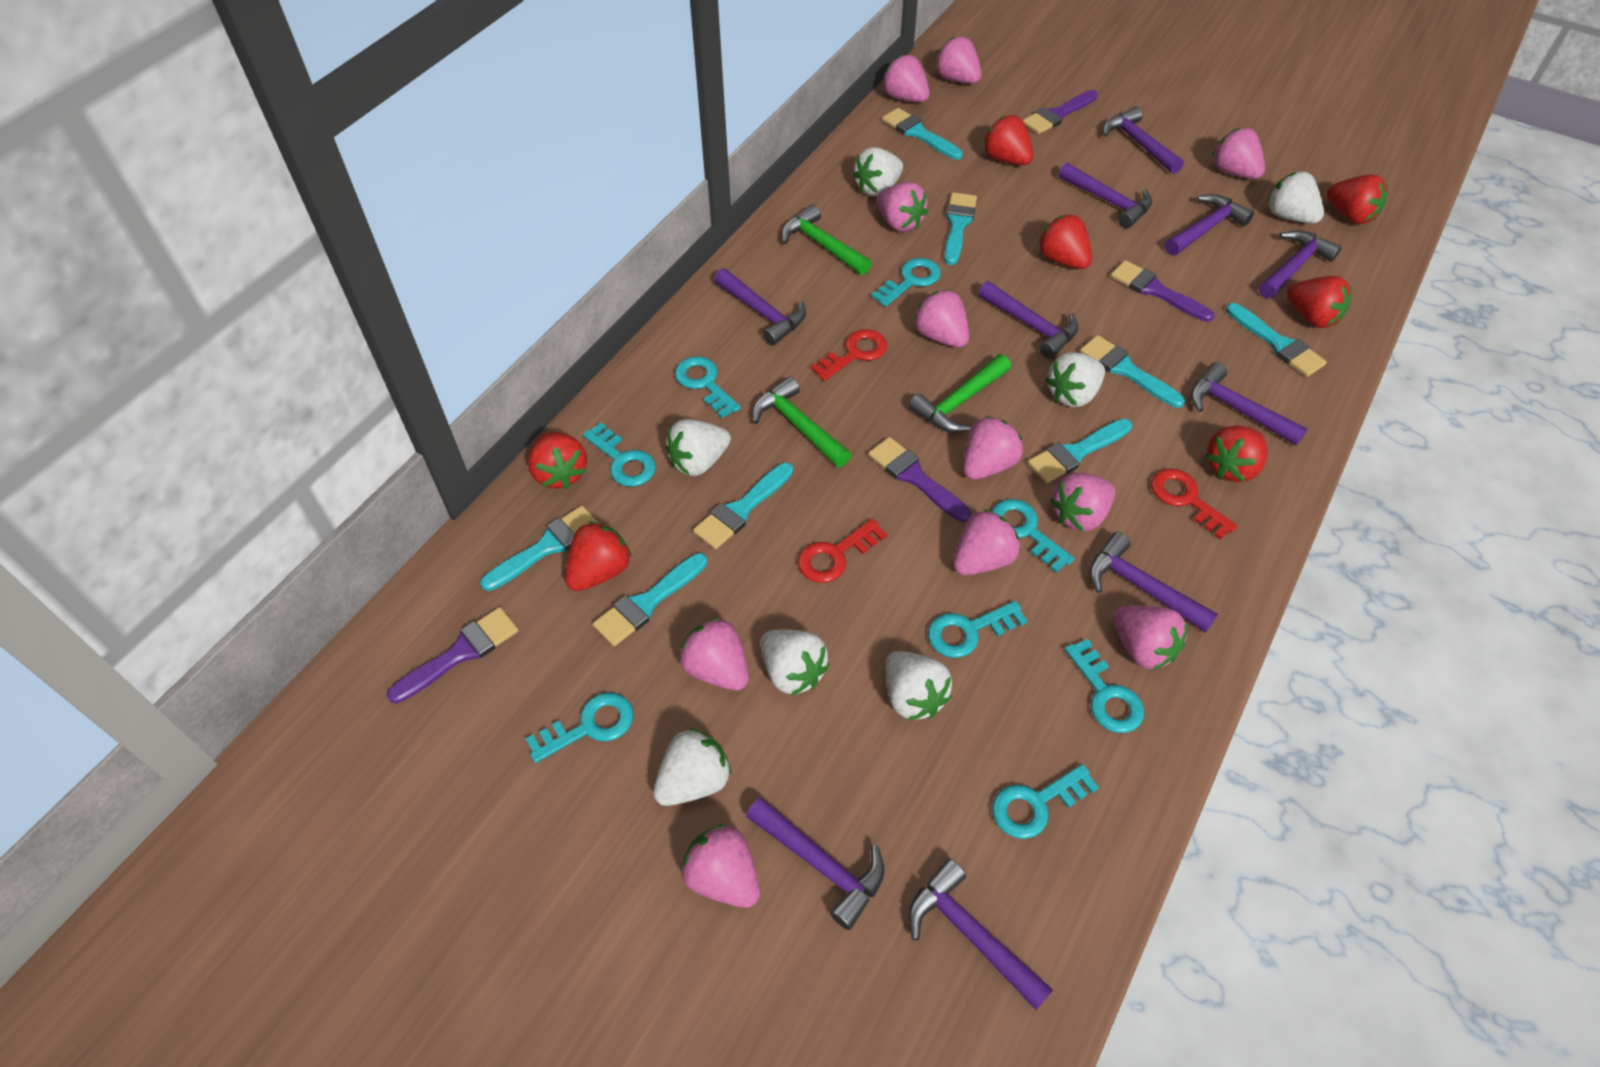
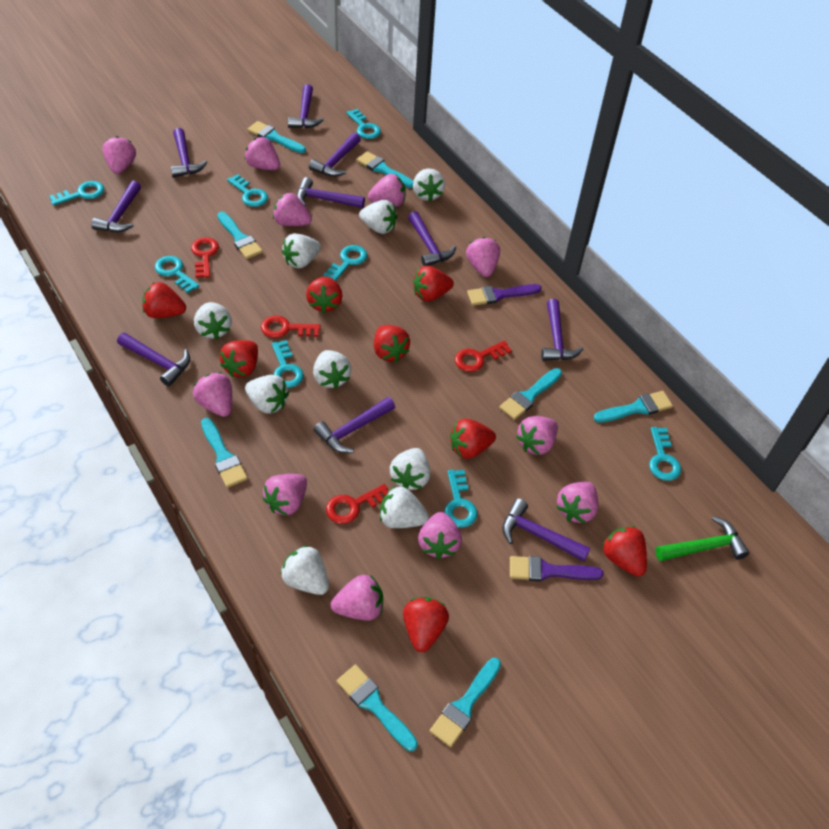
green hammer: 3 -> 1
purple brush: 4 -> 2
red key: 3 -> 4
red strawberry: 7 -> 8
white strawberry: 7 -> 9

